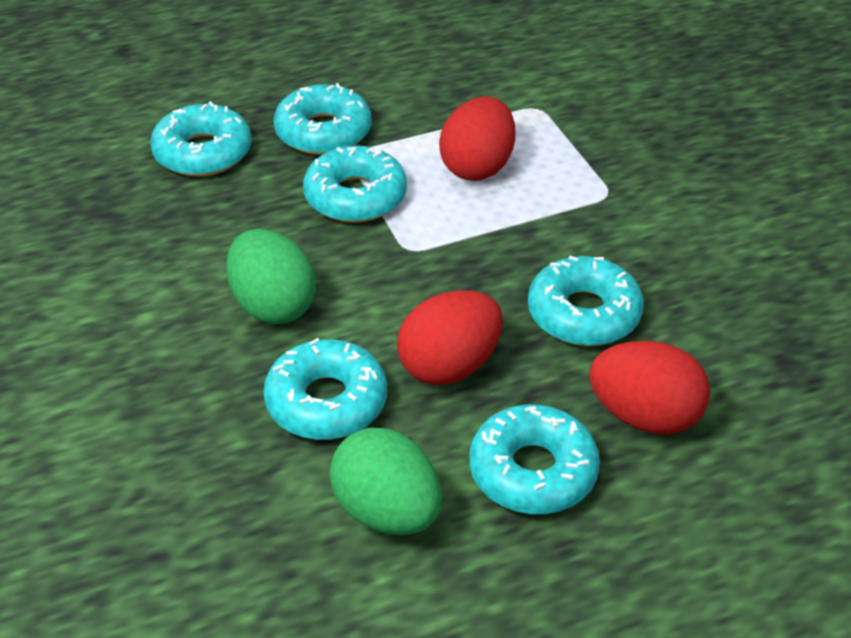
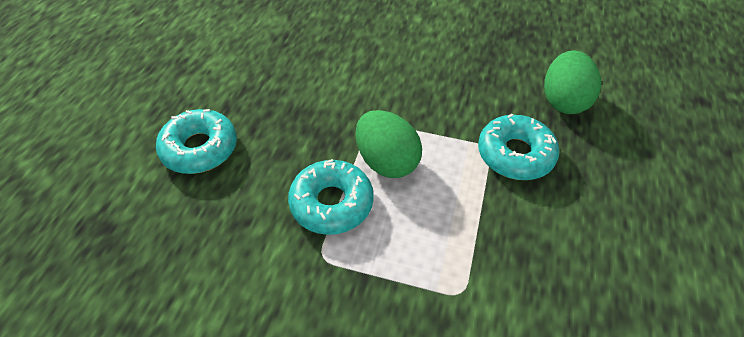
red egg: 3 -> 0
turquoise donut: 6 -> 3

